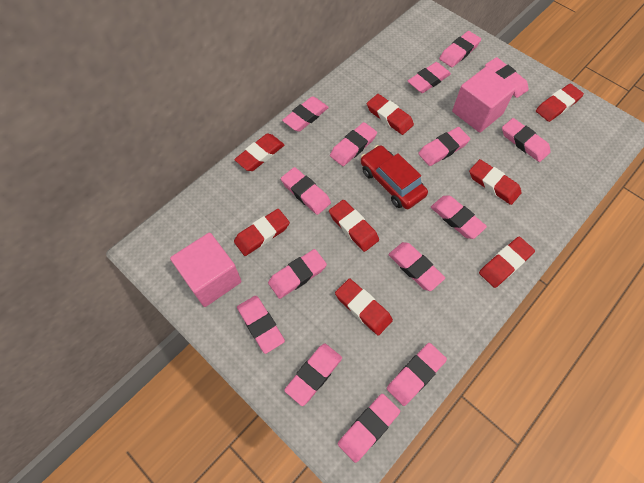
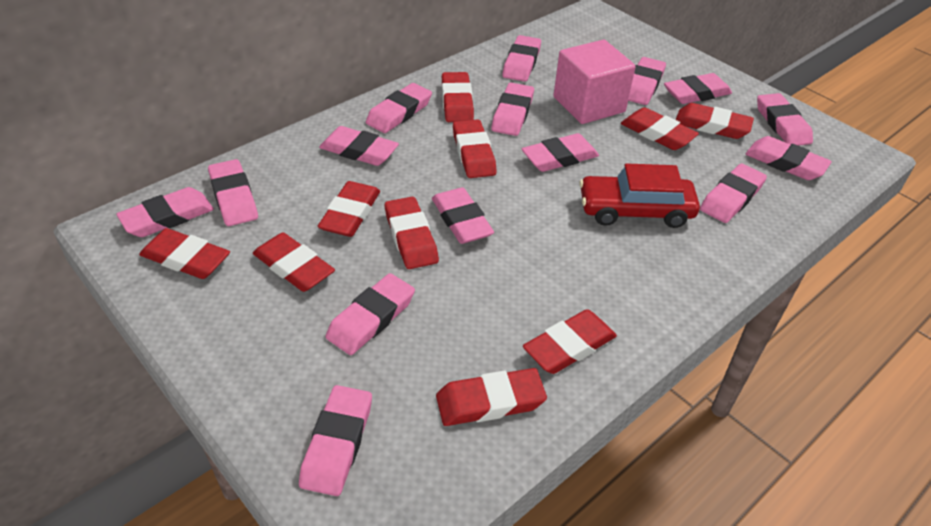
pink cube: 2 -> 1
red eraser: 8 -> 10

